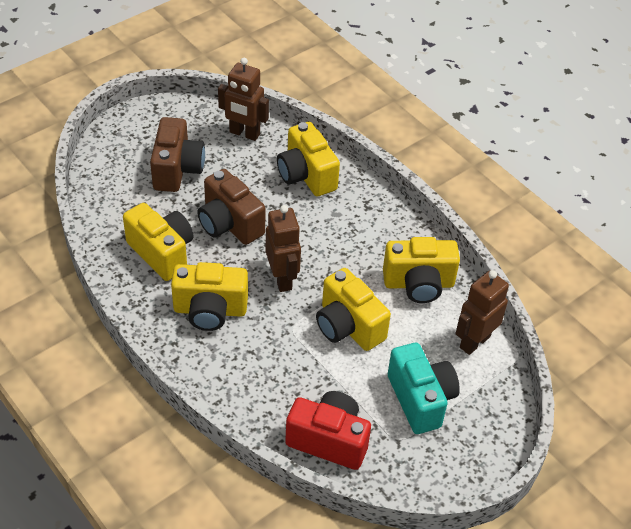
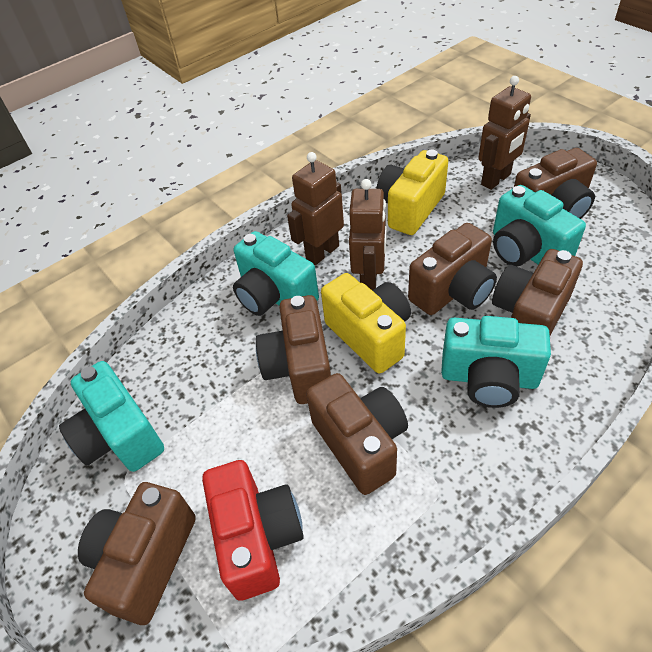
brown camera: 2 -> 6
turquoise camera: 1 -> 4
yellow camera: 5 -> 2

